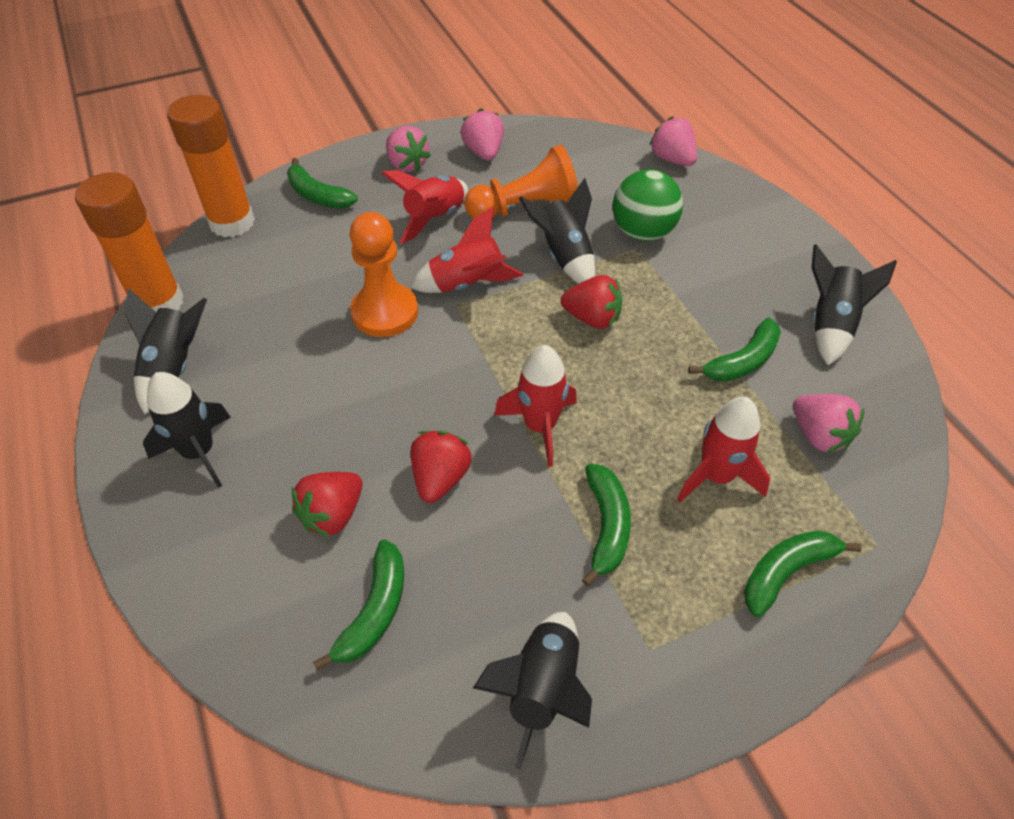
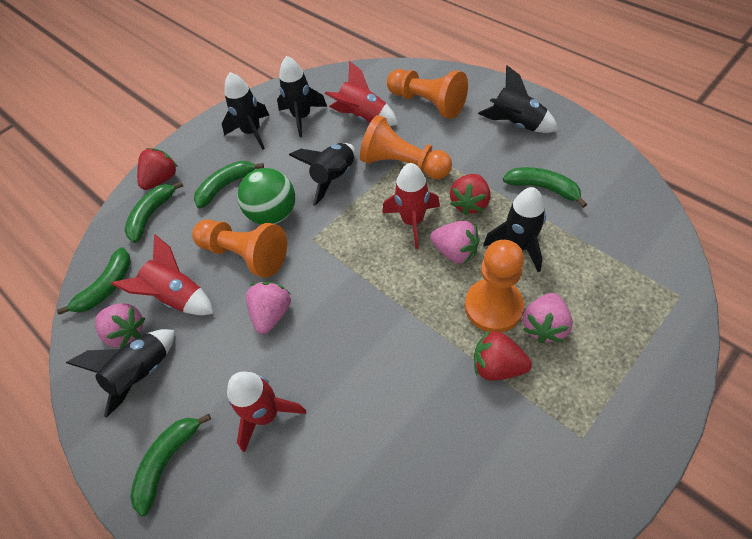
black rocket: 5 -> 6
orange glue stick: 2 -> 0
orange pawn: 2 -> 4

